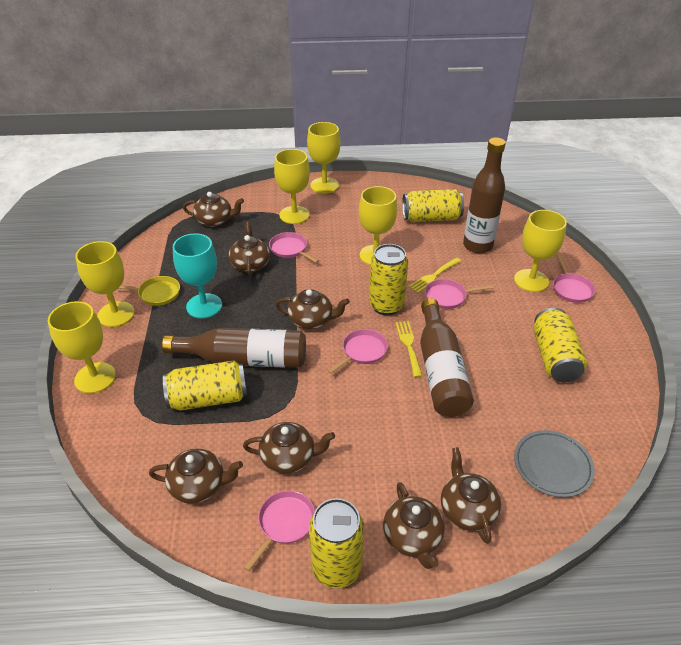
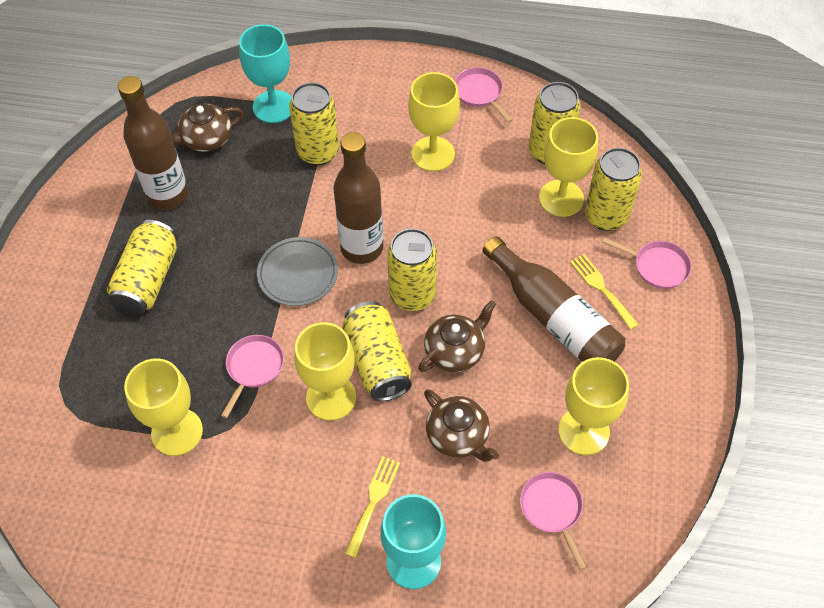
brown teapot: 7 -> 3
pink pan: 5 -> 4
turquoise goblet: 1 -> 2
yellow can: 5 -> 6
yellow goblet: 6 -> 5
yellow pan: 1 -> 0

